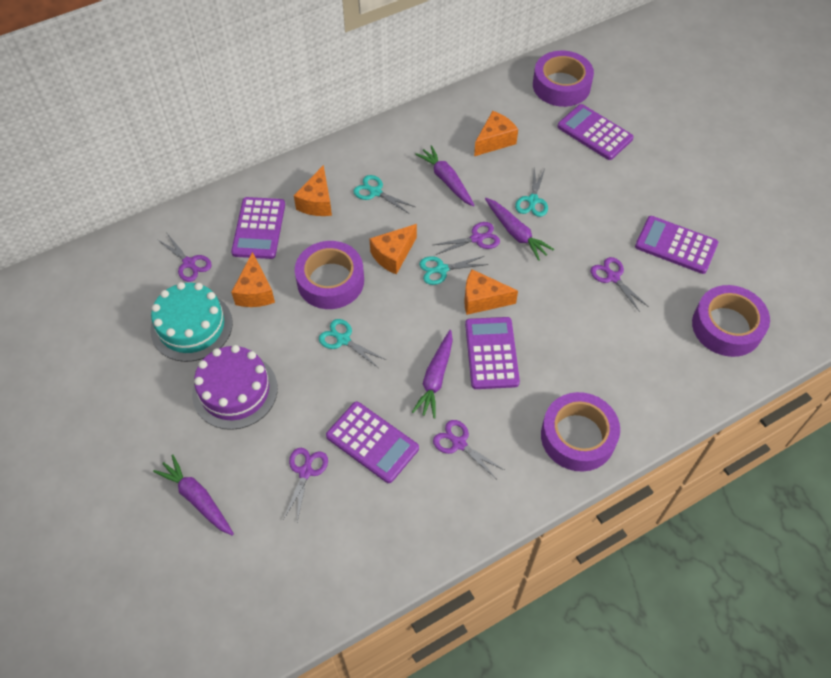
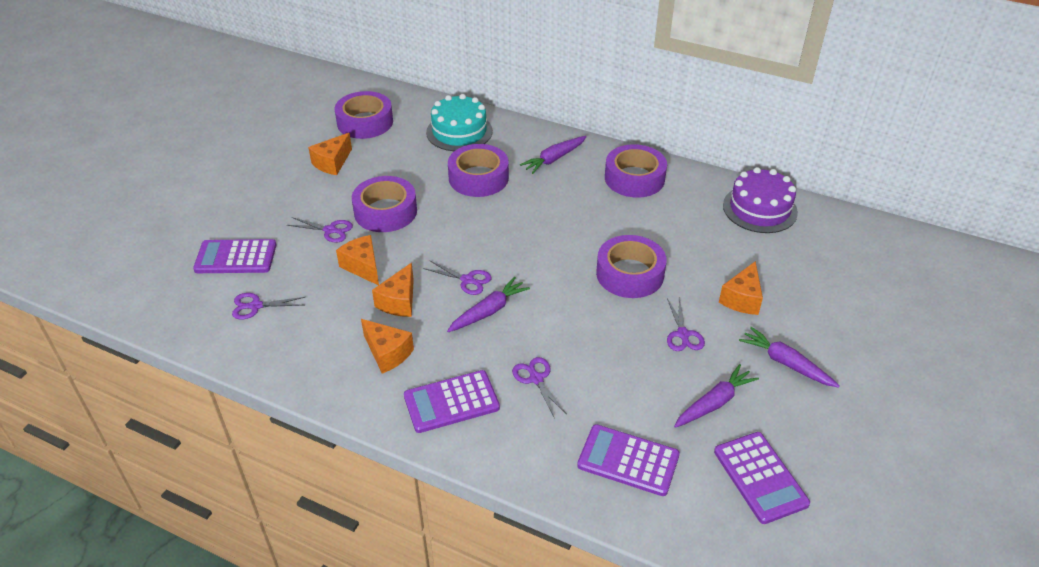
purple calculator: 5 -> 4
purple tape: 4 -> 5
turquoise scissors: 4 -> 0

